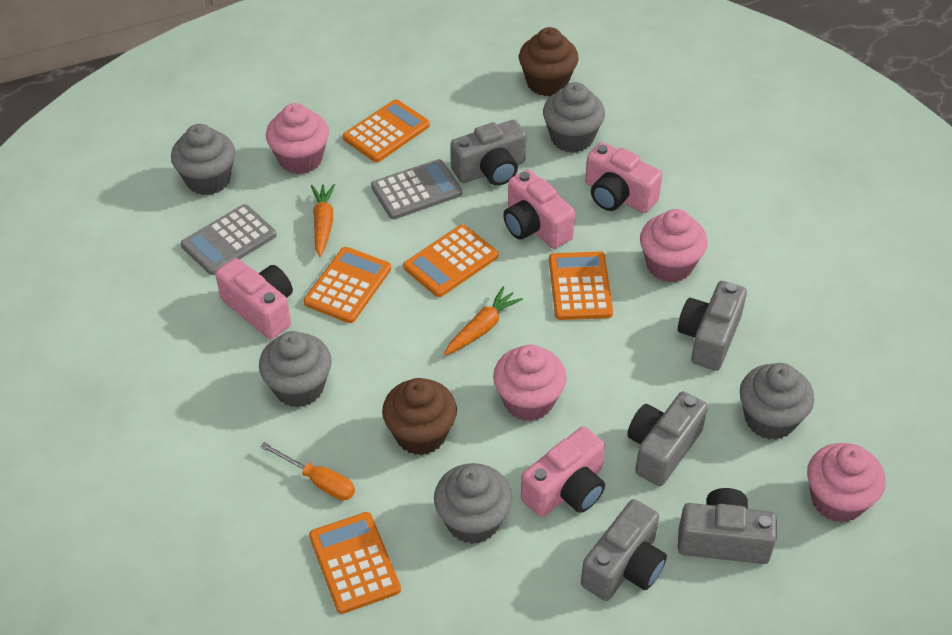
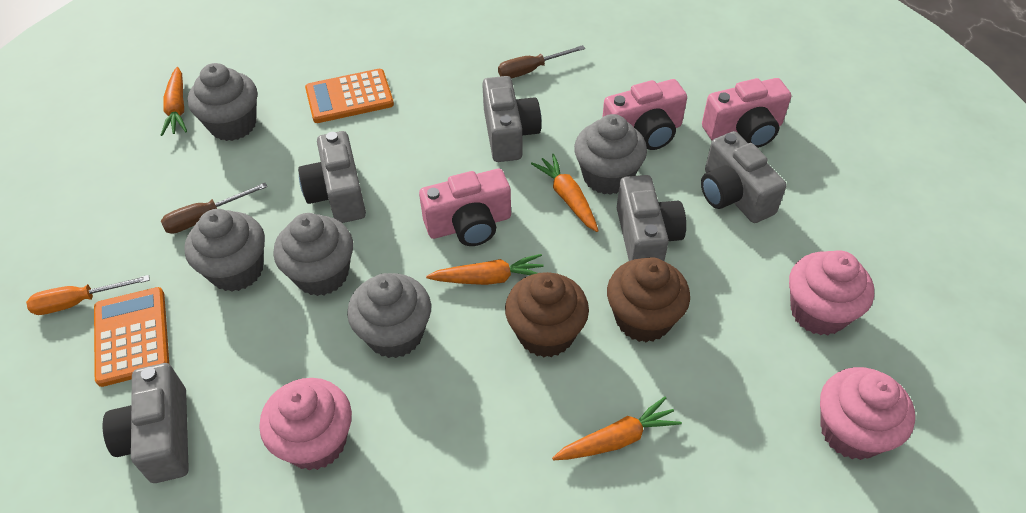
brown screwdriver: 0 -> 2
grey calculator: 2 -> 0
orange calculator: 5 -> 2
orange carrot: 2 -> 4
pink camera: 4 -> 3
pink cupcake: 4 -> 3

